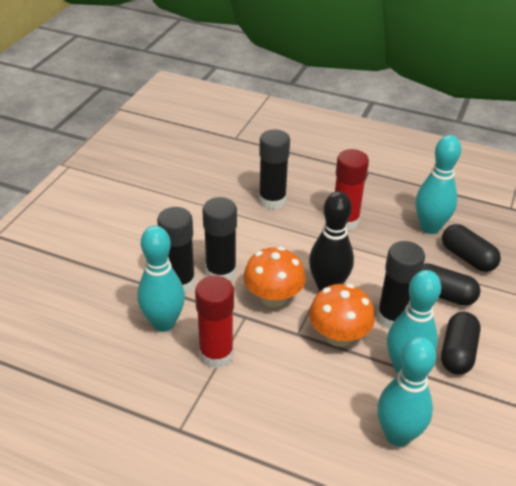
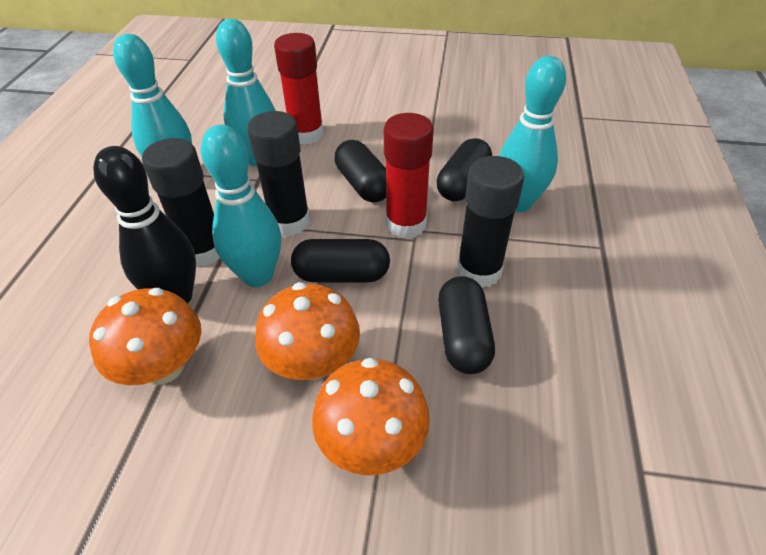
black capsule: 3 -> 4
black glue stick: 4 -> 3
orange mushroom: 2 -> 3

